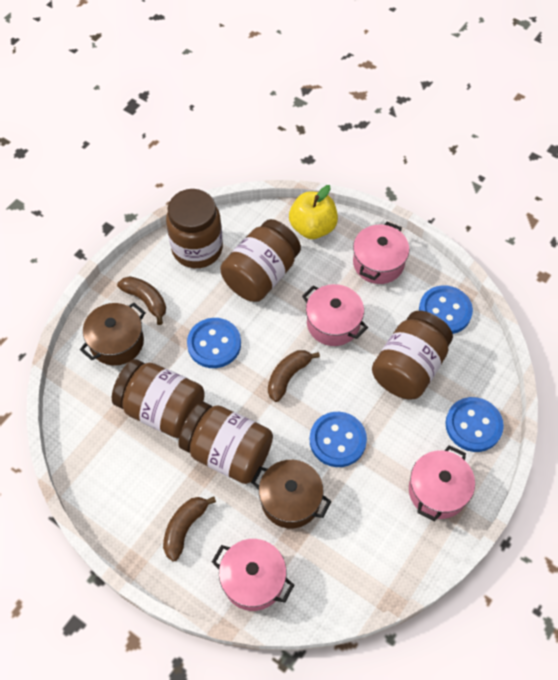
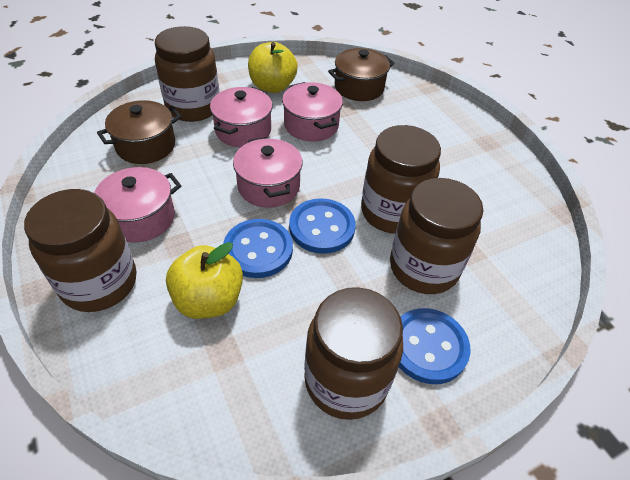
blue button: 4 -> 3
brown banana: 3 -> 0
yellow apple: 1 -> 2

